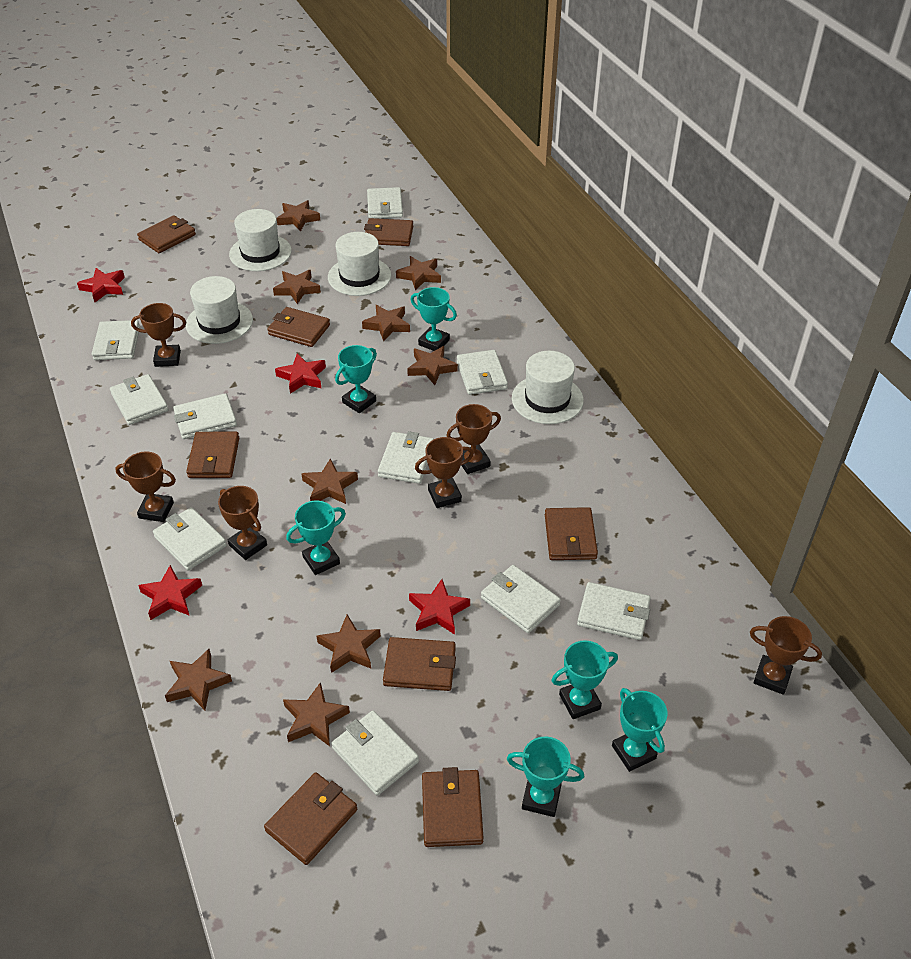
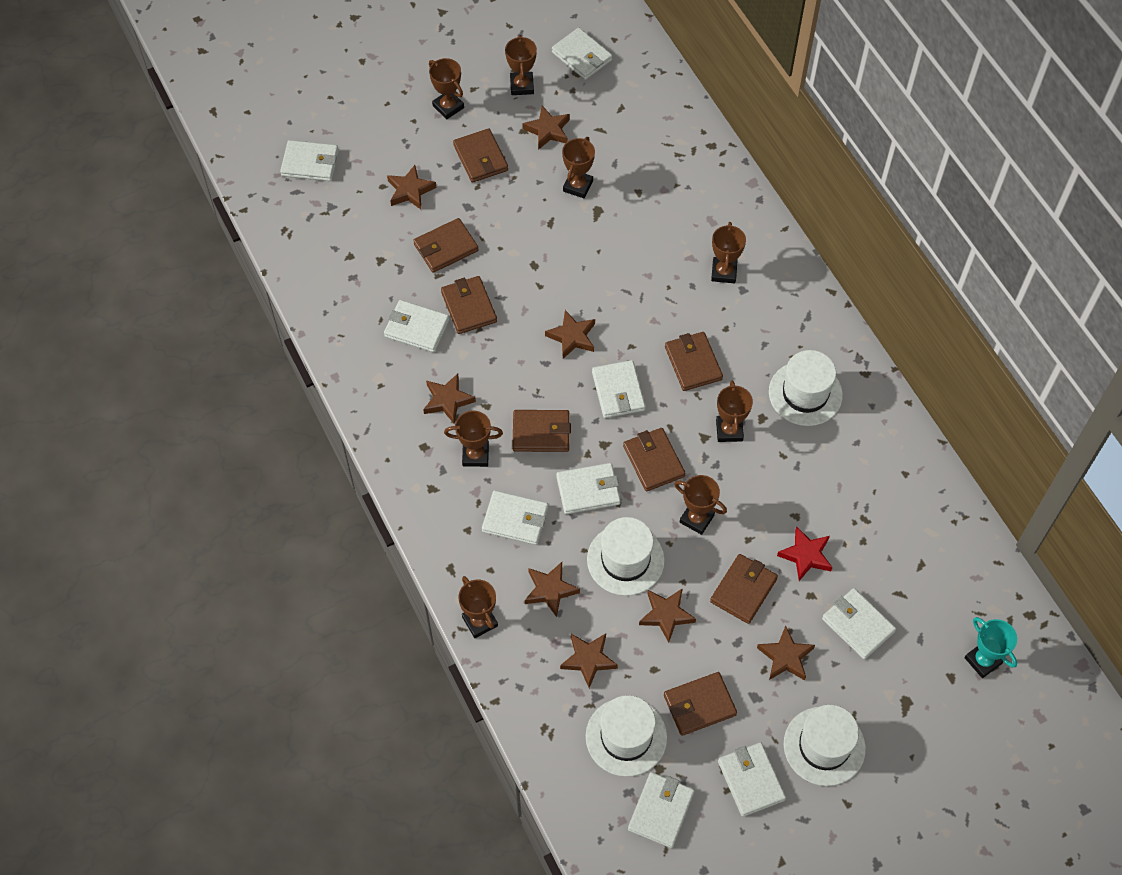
brown star: 9 -> 8
brown trophy: 6 -> 8
red star: 4 -> 1
turquoise trophy: 6 -> 1
white wallet: 10 -> 9

